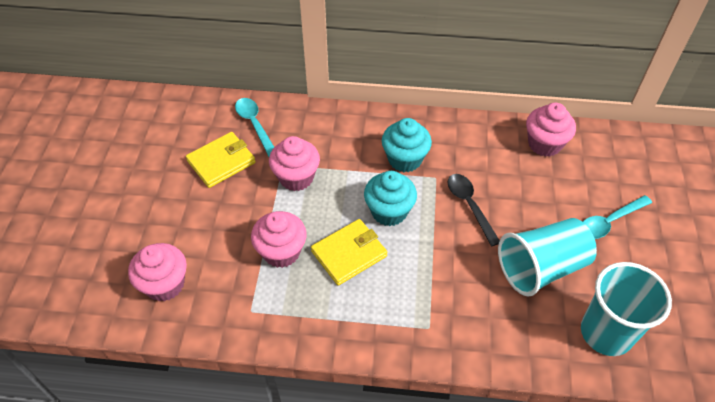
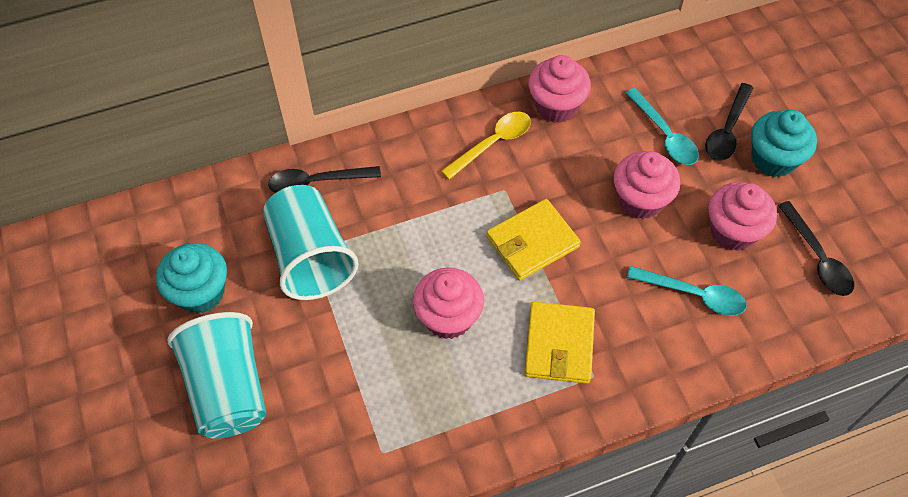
black spoon: 1 -> 3
yellow spoon: 0 -> 1

